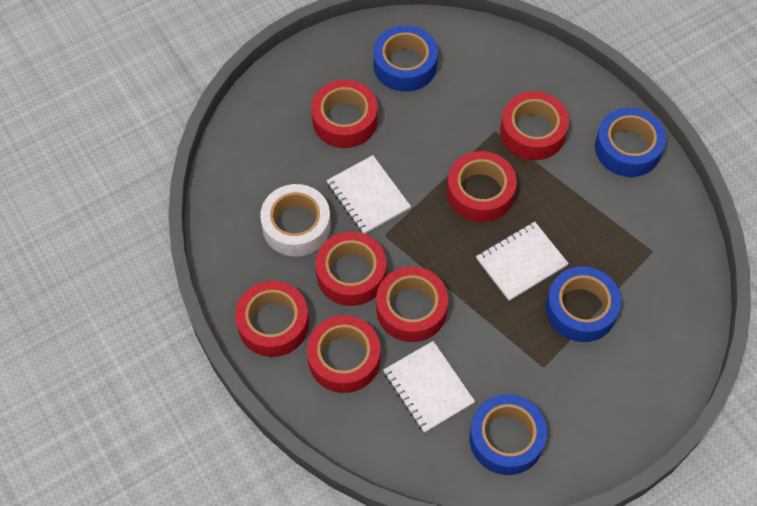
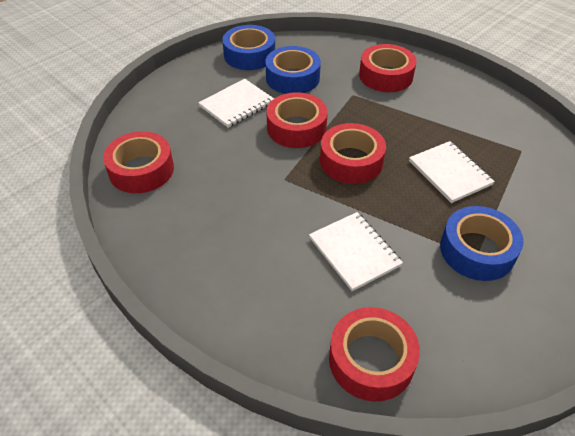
blue tape: 4 -> 3
red tape: 7 -> 5
white tape: 1 -> 0

